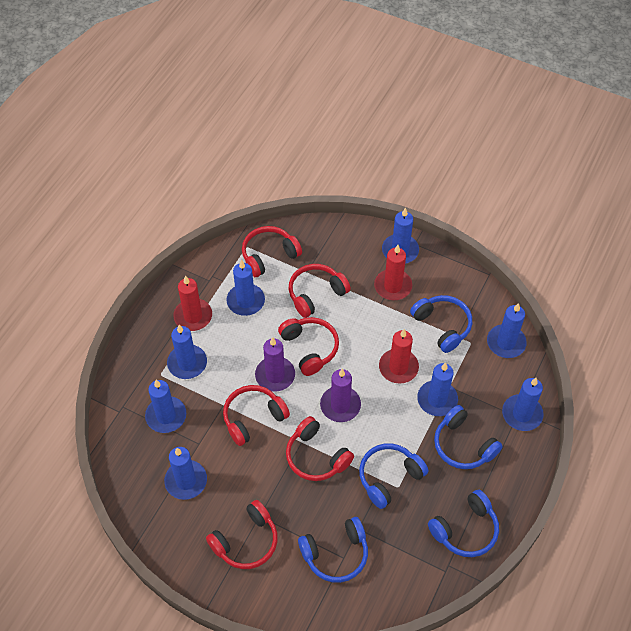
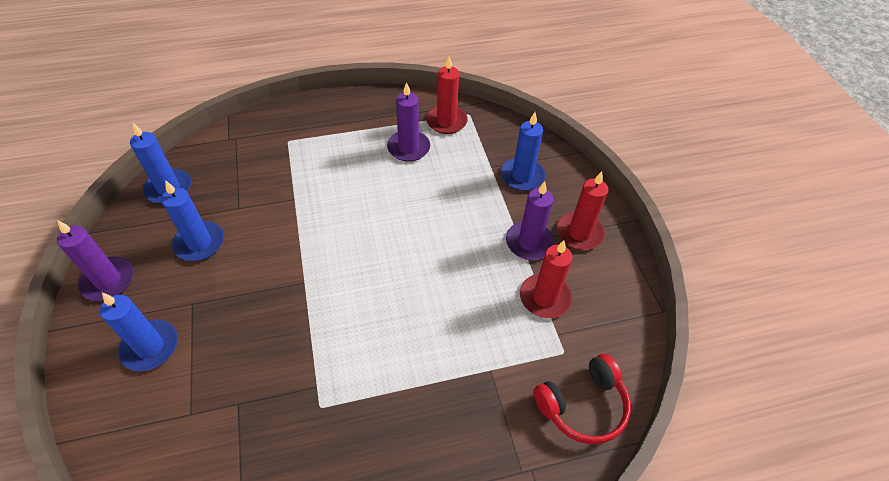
blue candle: 8 -> 4
blue headphones: 5 -> 0
purple candle: 2 -> 3
red headphones: 6 -> 1

